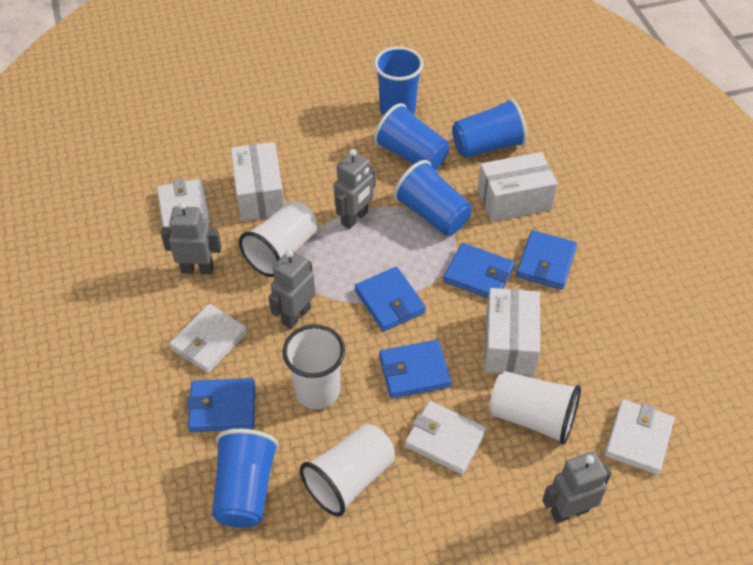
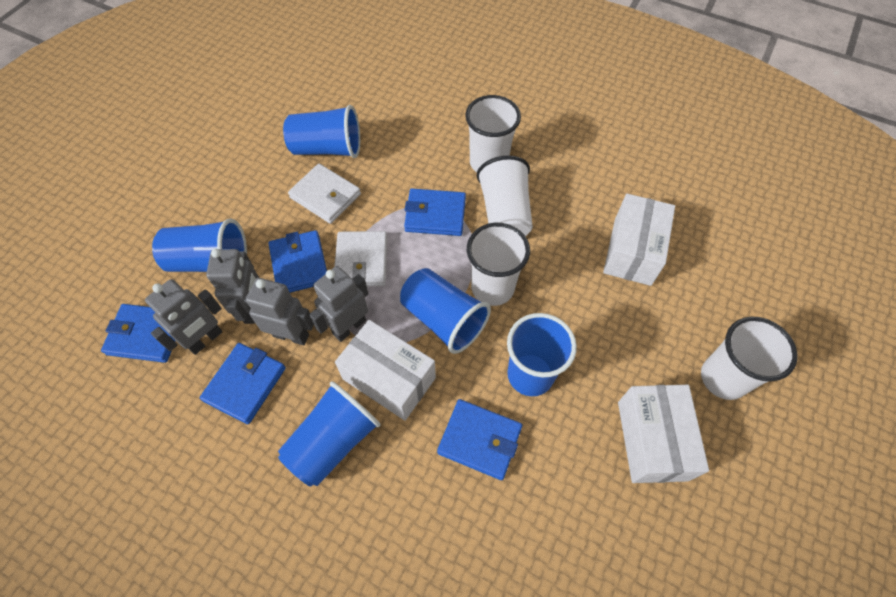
white wallet: 4 -> 2

